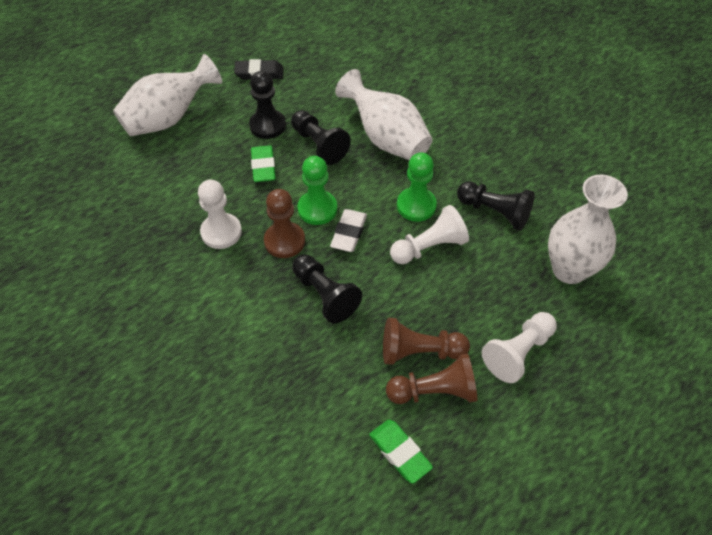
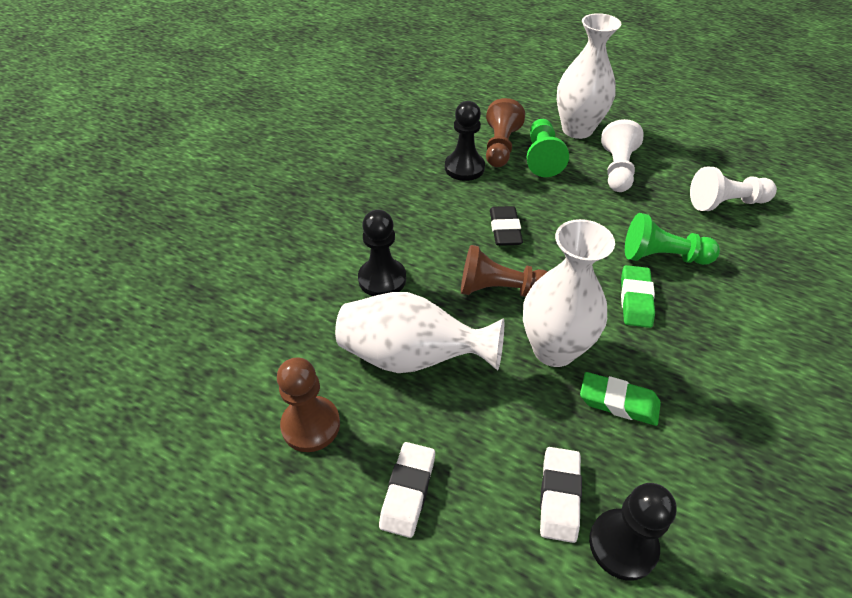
black pawn: 4 -> 3
white eraser: 1 -> 2
white pawn: 3 -> 2

